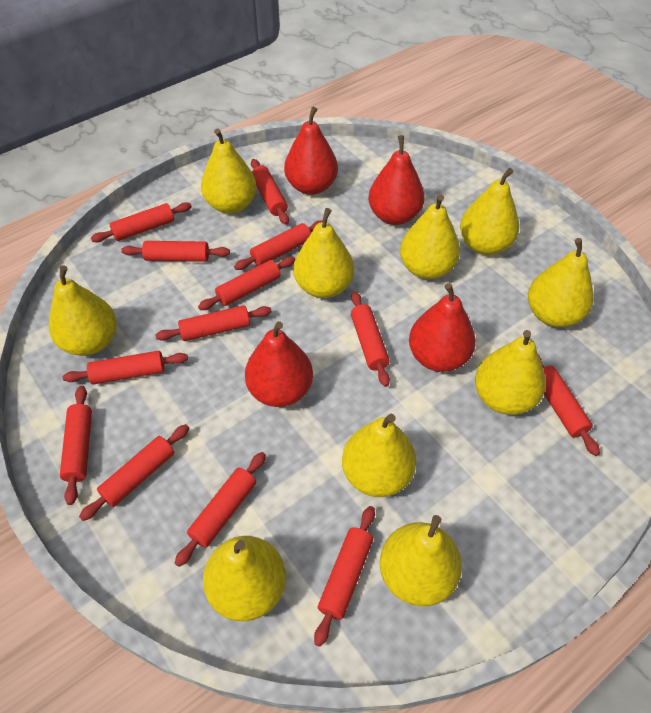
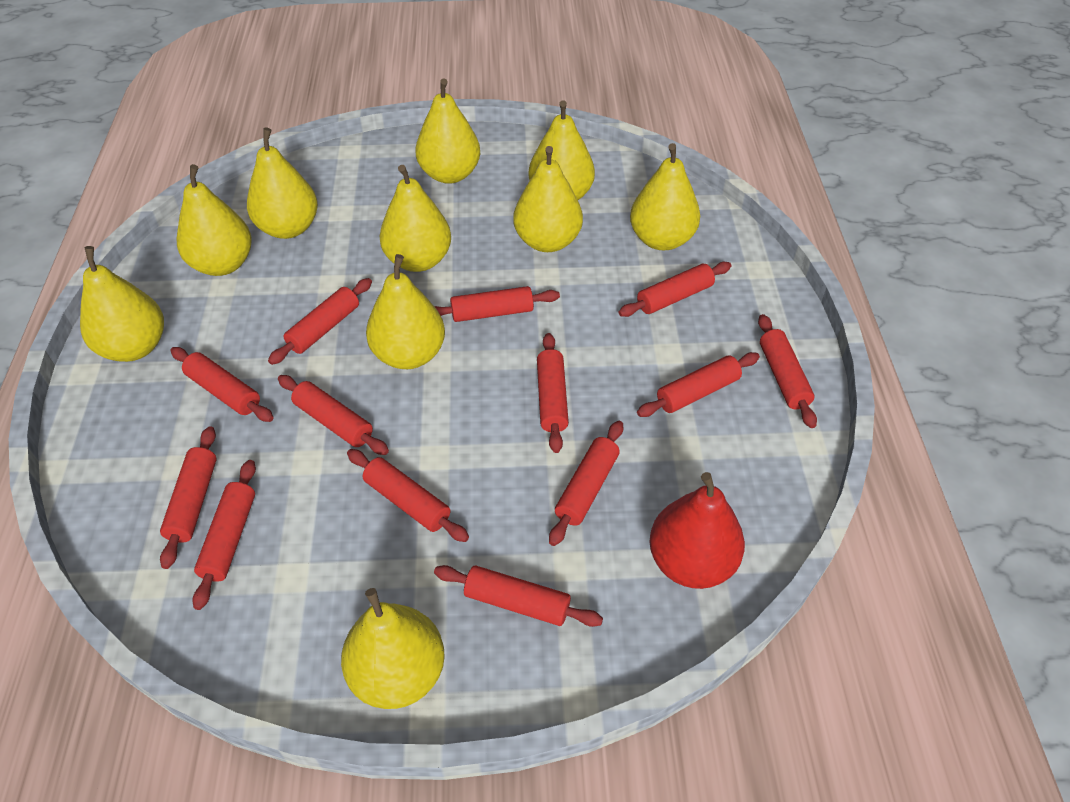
red pear: 4 -> 1

